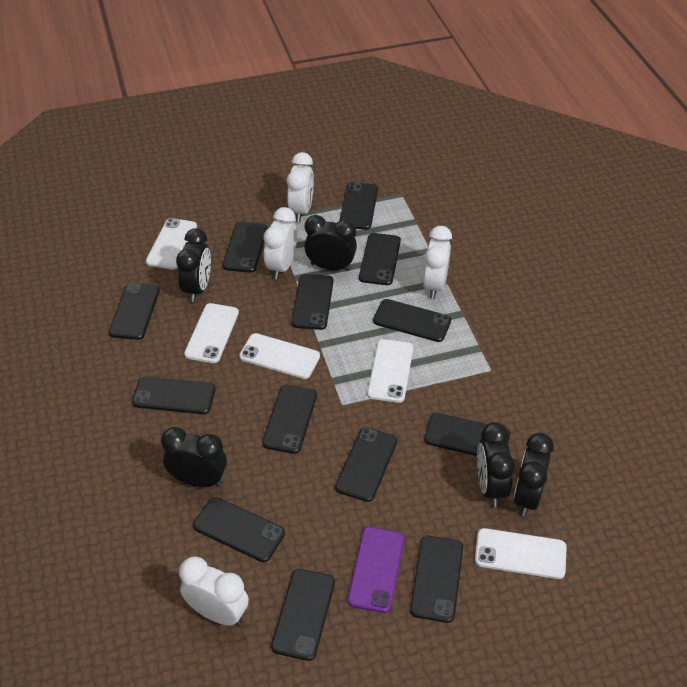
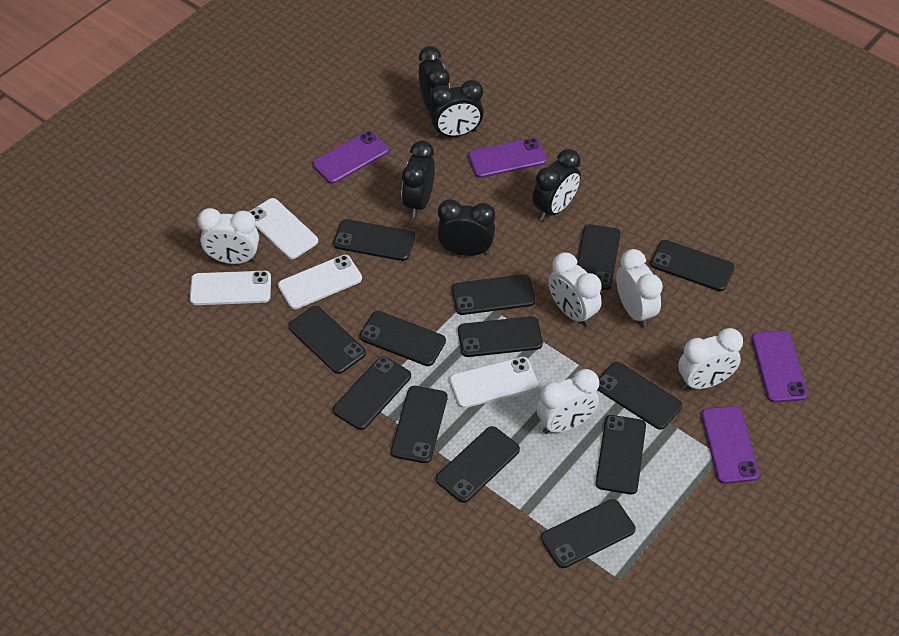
purple phone: 1 -> 4
white clock: 4 -> 5
white phone: 5 -> 4

